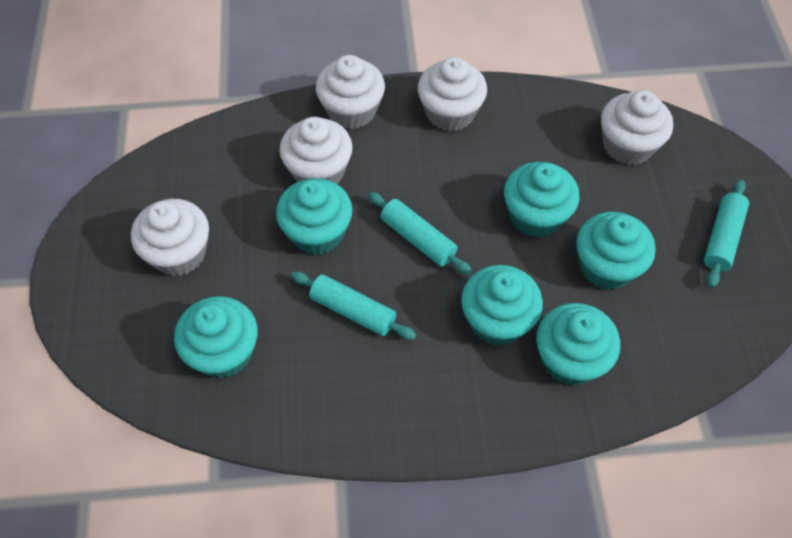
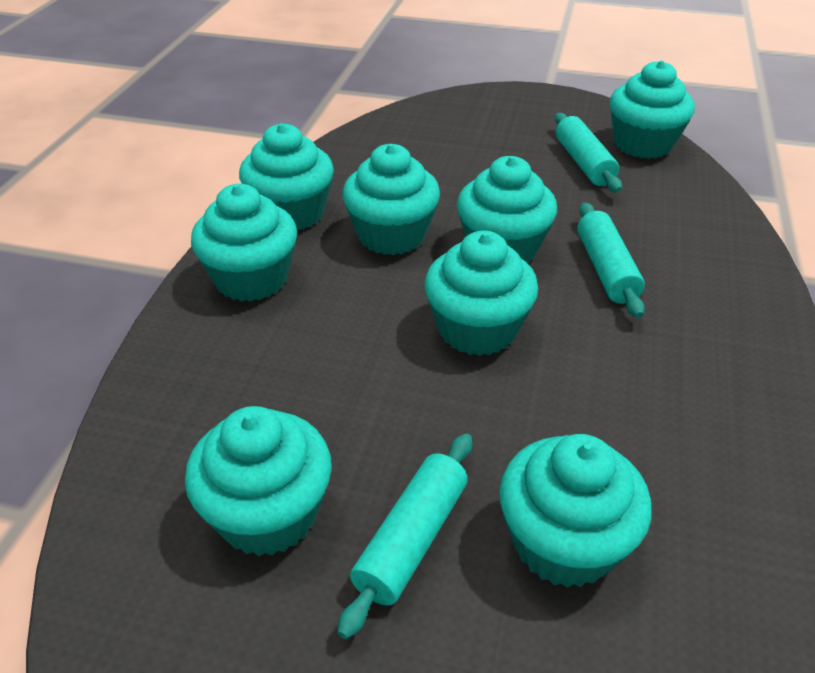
turquoise cupcake: 6 -> 8
white cupcake: 5 -> 0

